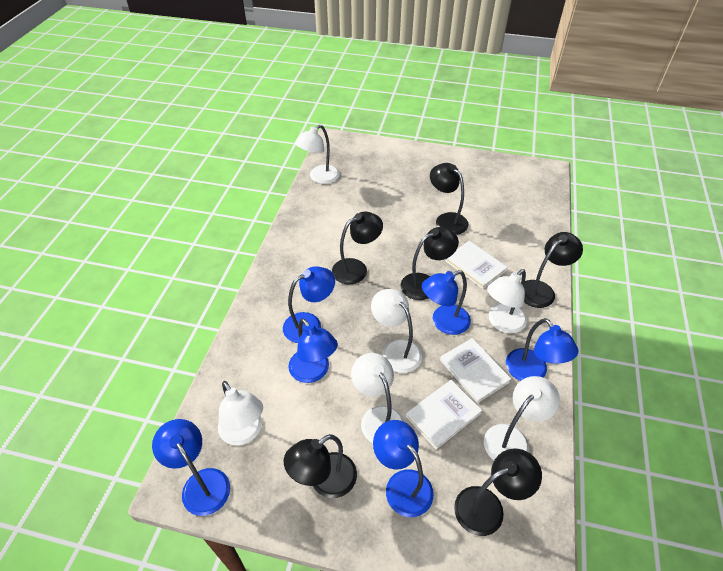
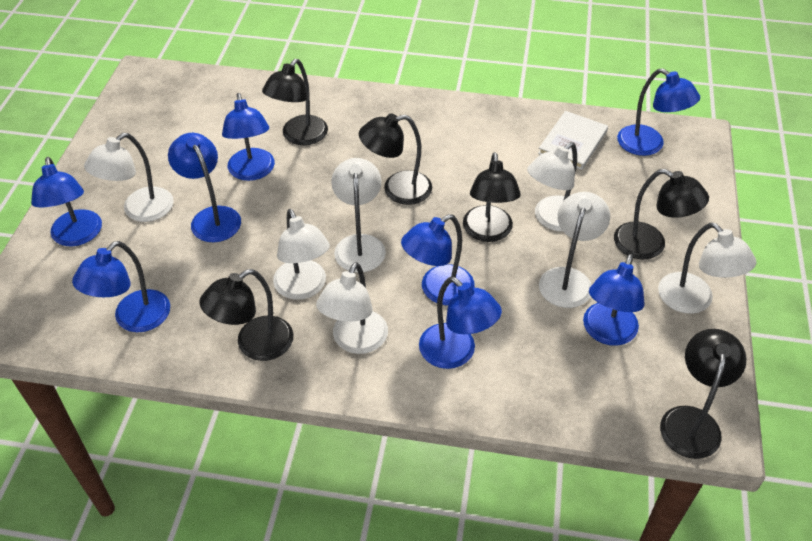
blue lamp: 6 -> 8
white book: 3 -> 1
white lamp: 6 -> 7

